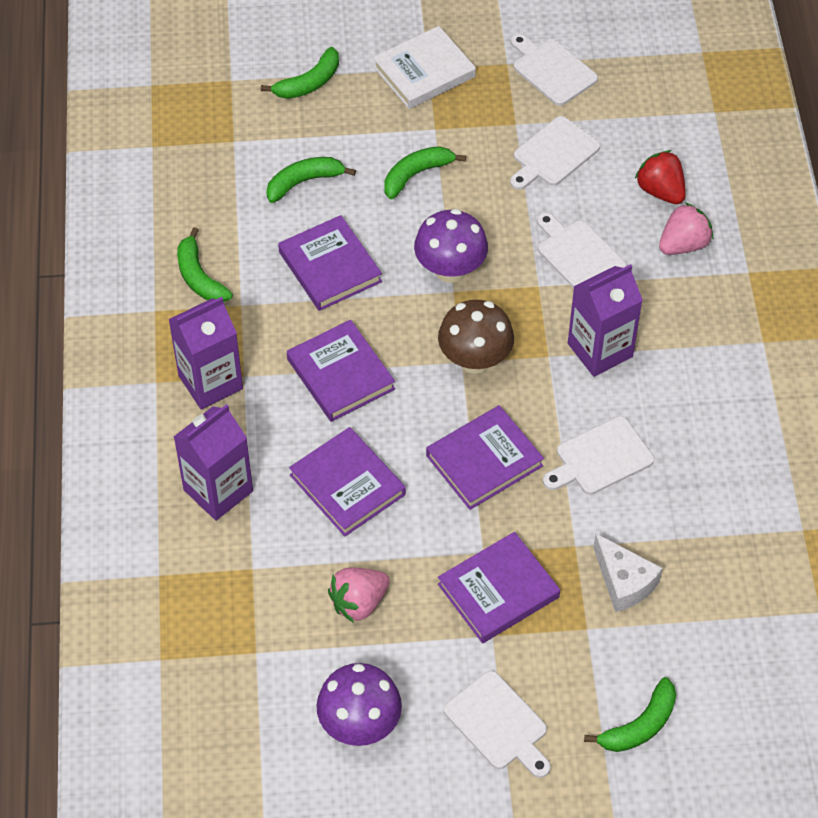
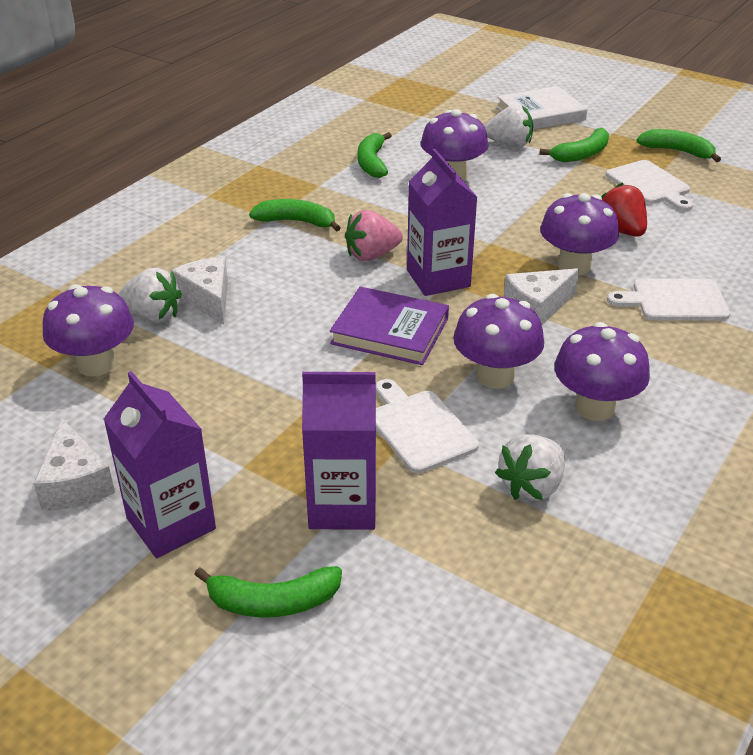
brown mushroom: 1 -> 0
pink strawberry: 2 -> 1
purple book: 5 -> 1
purple mushroom: 2 -> 5
white cheese: 1 -> 3
white cutting board: 5 -> 3
white strawberry: 0 -> 3

